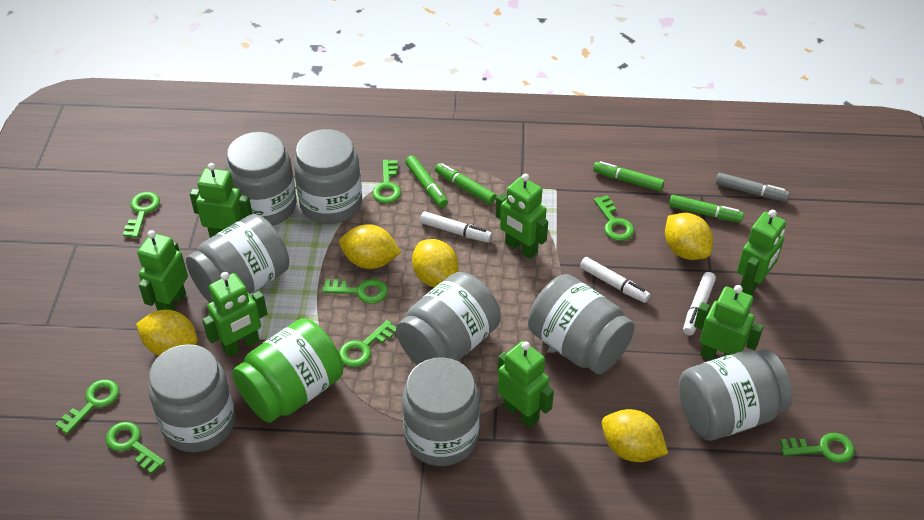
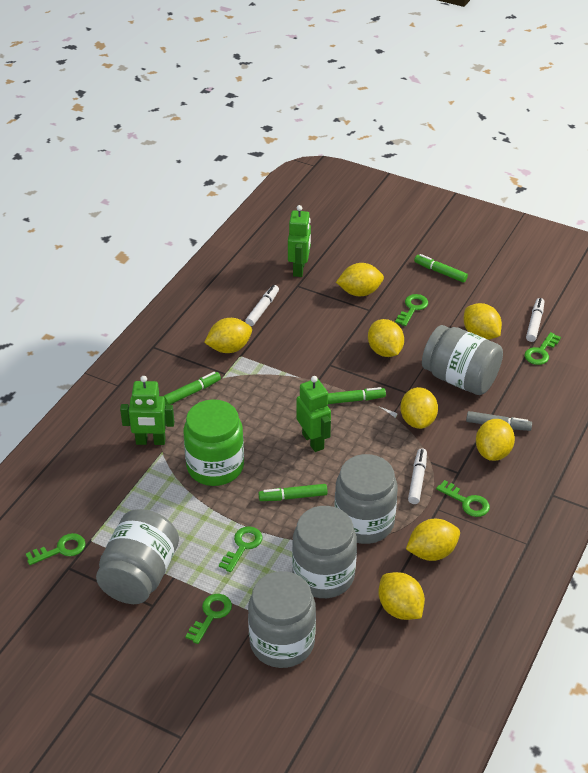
green key: 8 -> 6
green robot: 7 -> 3
grey jar: 8 -> 5
yellow lemon: 5 -> 8

